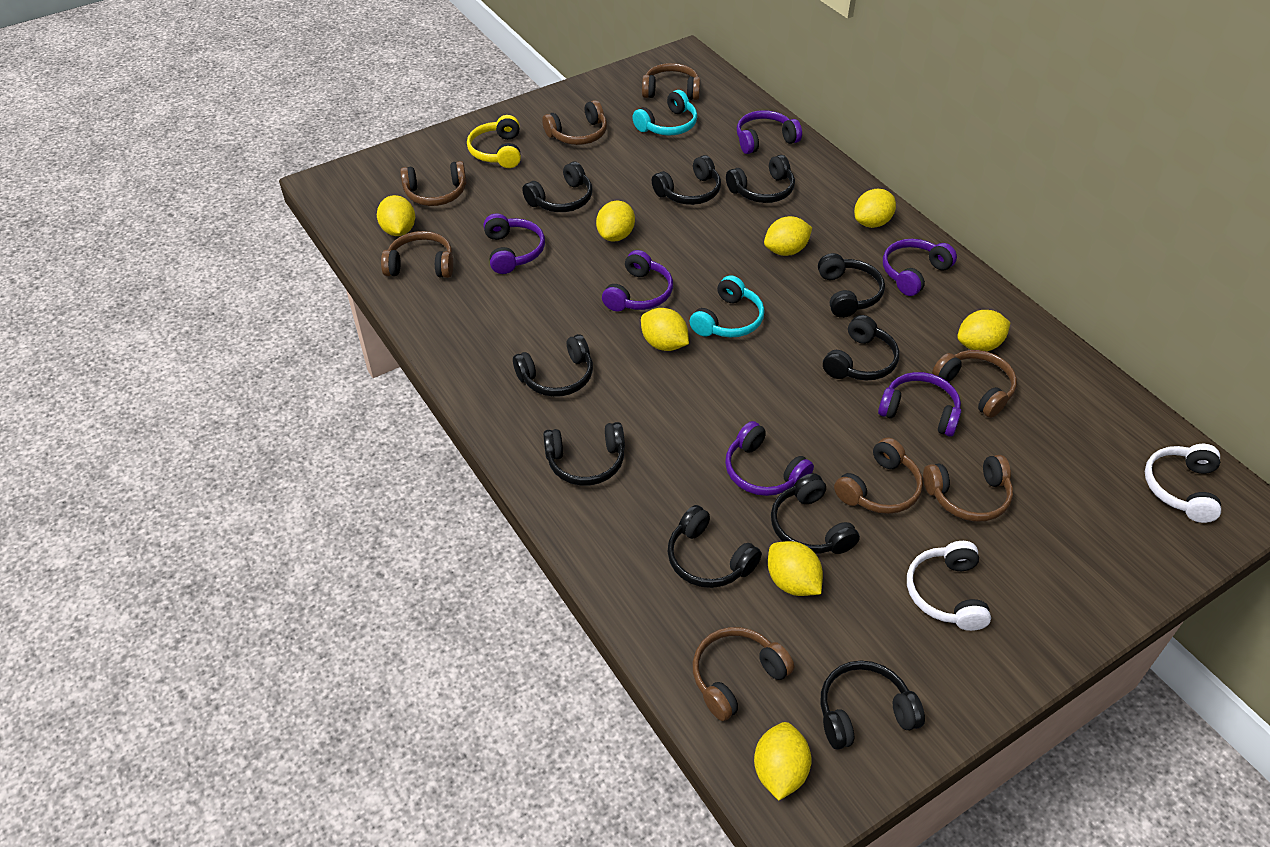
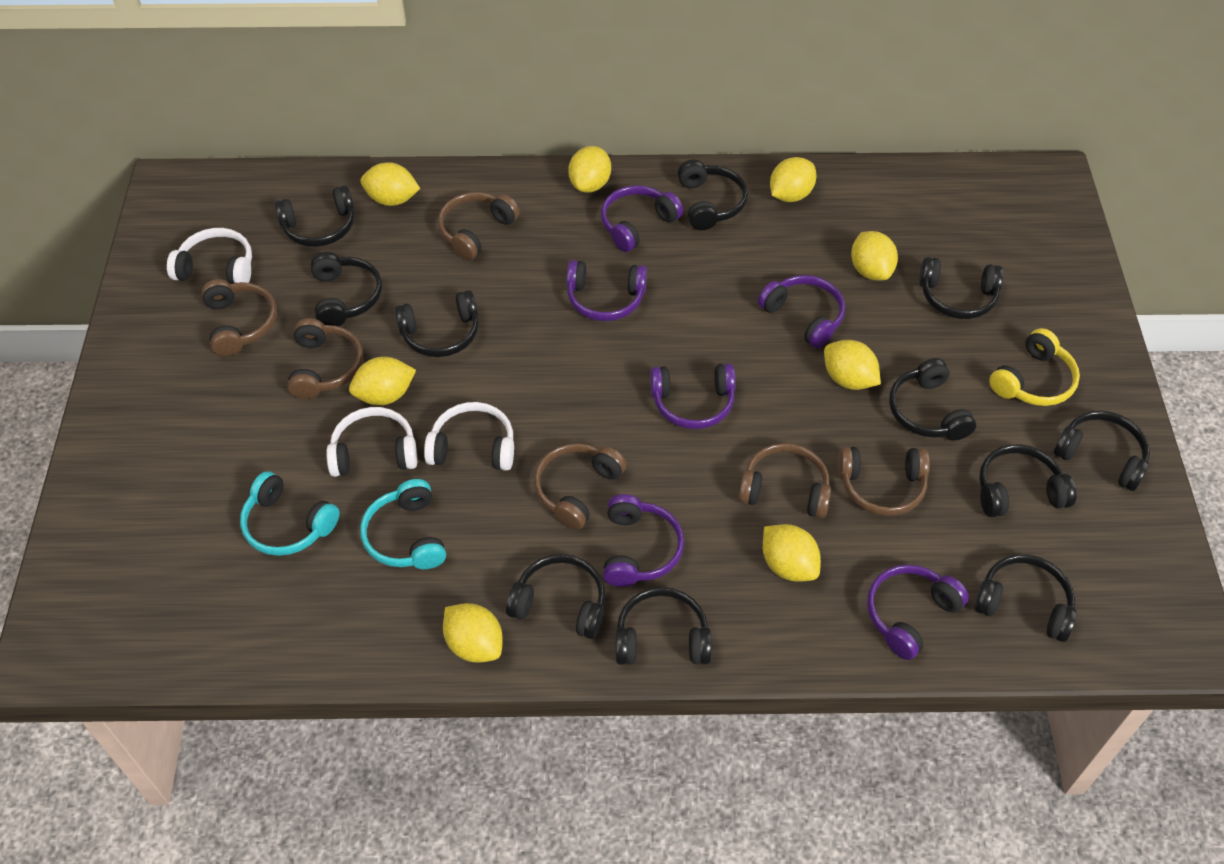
black headphones: 10 -> 11
brown headphones: 8 -> 6
white headphones: 2 -> 3

